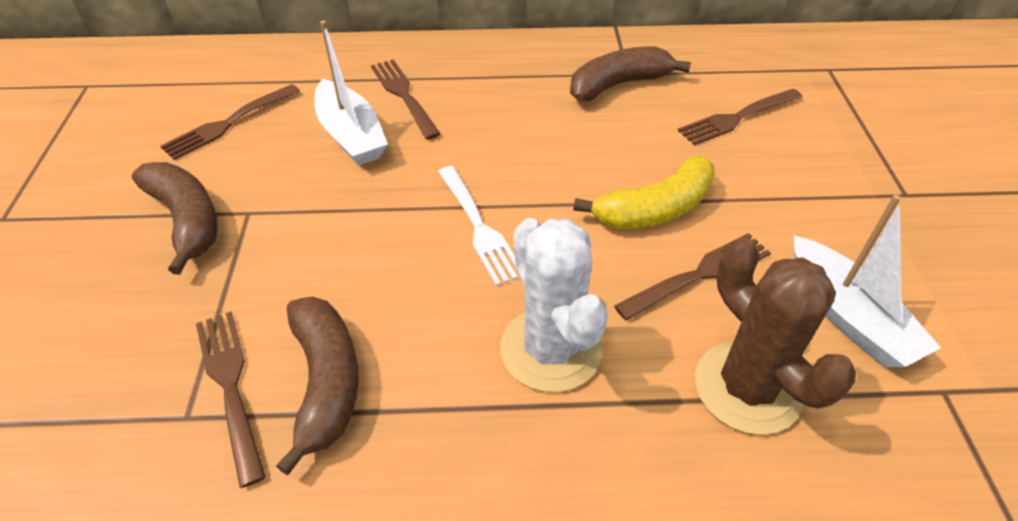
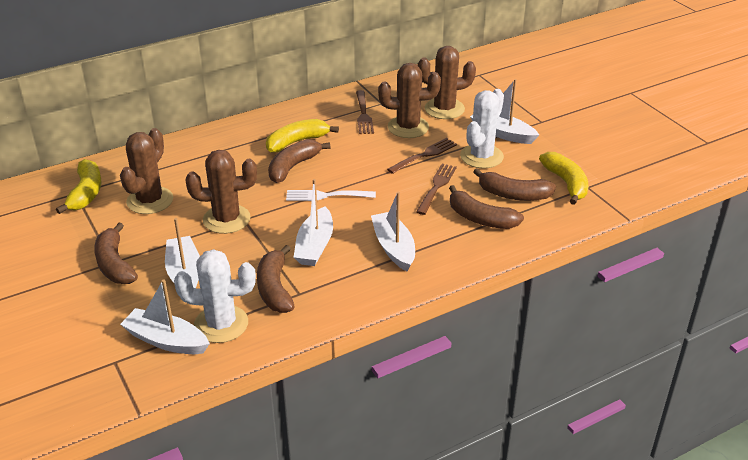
brown banana: 3 -> 5
brown cactus: 1 -> 4
brown fork: 5 -> 3
white boat: 2 -> 5
white cactus: 1 -> 2
yellow banana: 1 -> 3

